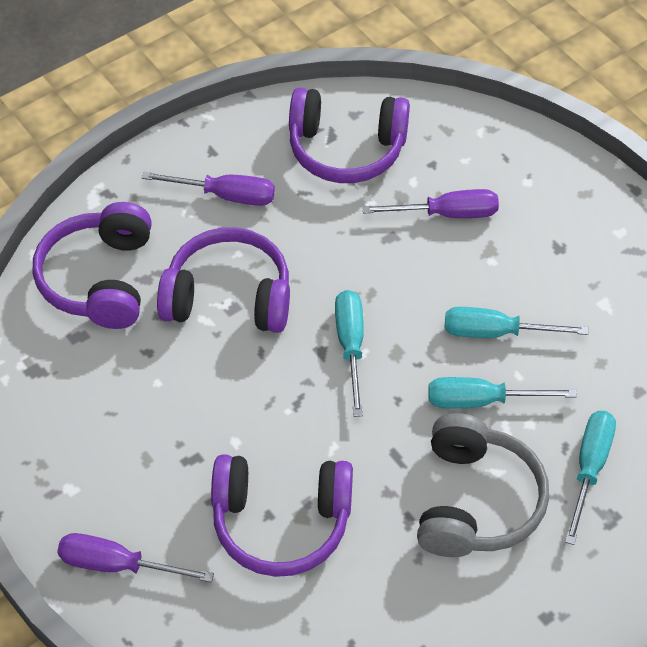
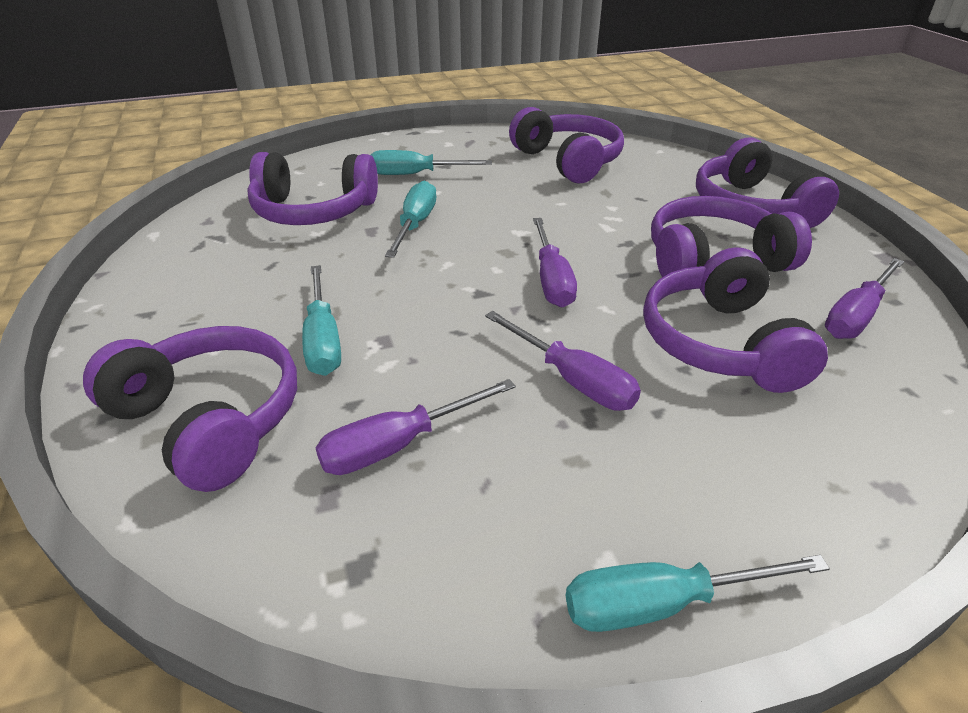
grey headphones: 1 -> 0
purple headphones: 4 -> 6
purple screwdriver: 3 -> 4

